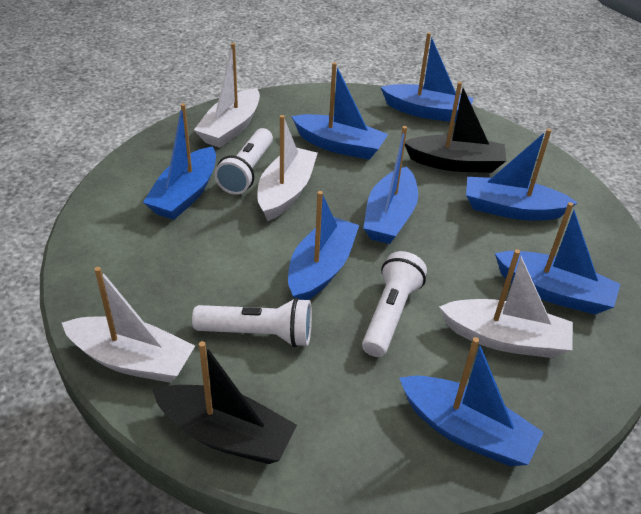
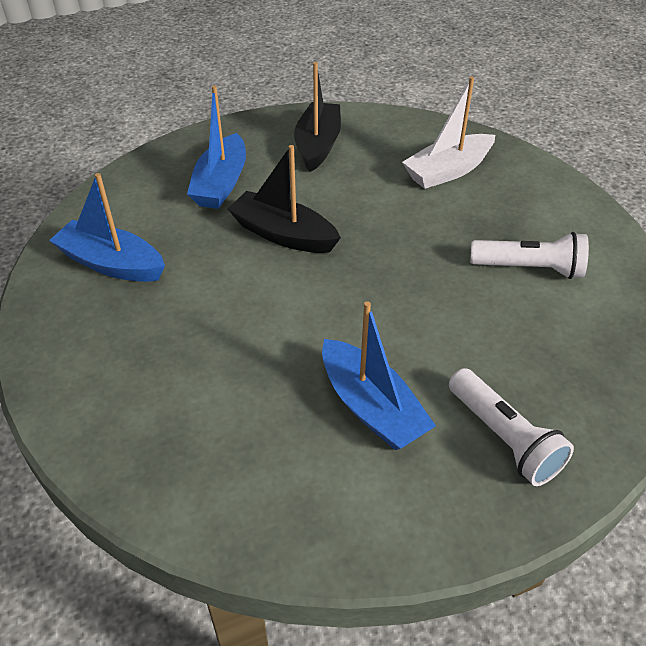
blue boat: 8 -> 3
white boat: 4 -> 1
white flashlight: 3 -> 2

